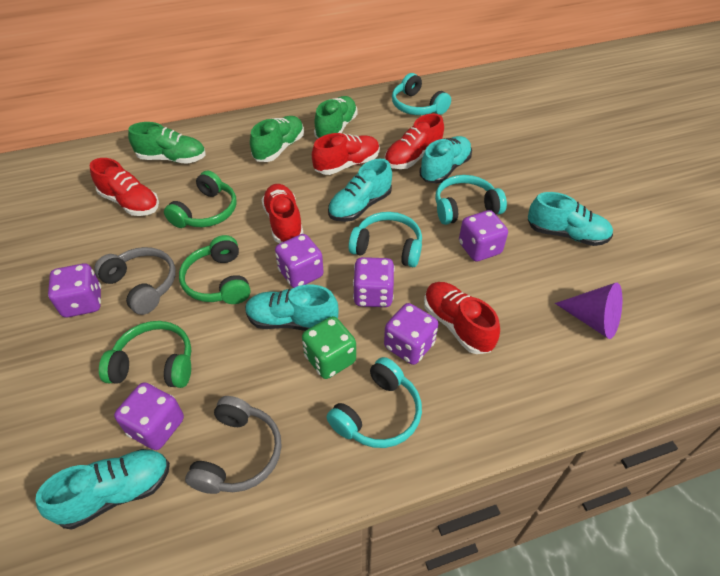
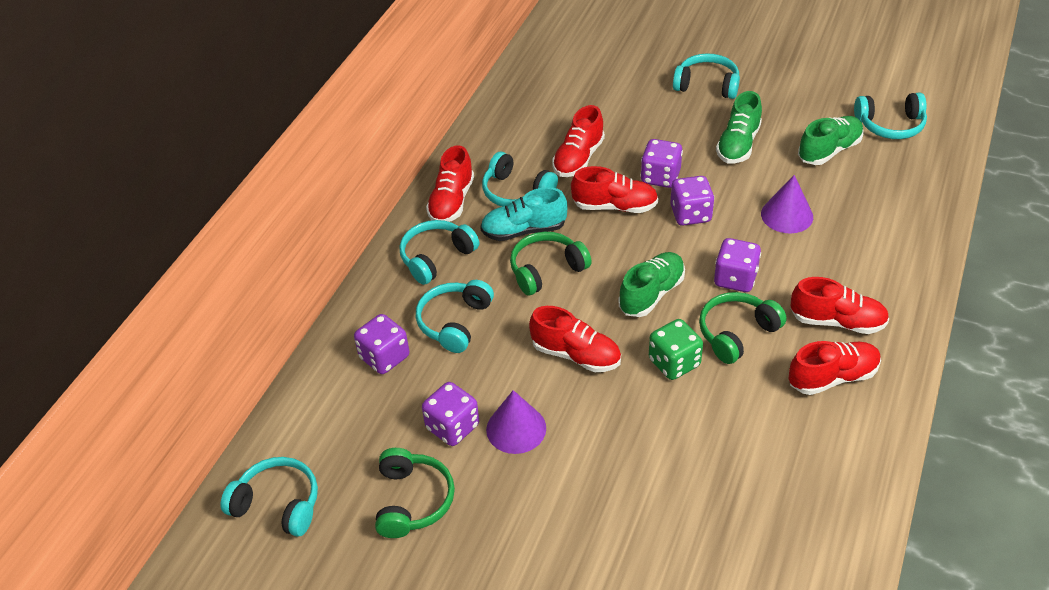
grey headphones: 2 -> 0
purple cone: 1 -> 2
purple dice: 6 -> 5
red shoe: 5 -> 6
turquoise headphones: 4 -> 6
turquoise shoe: 5 -> 1

